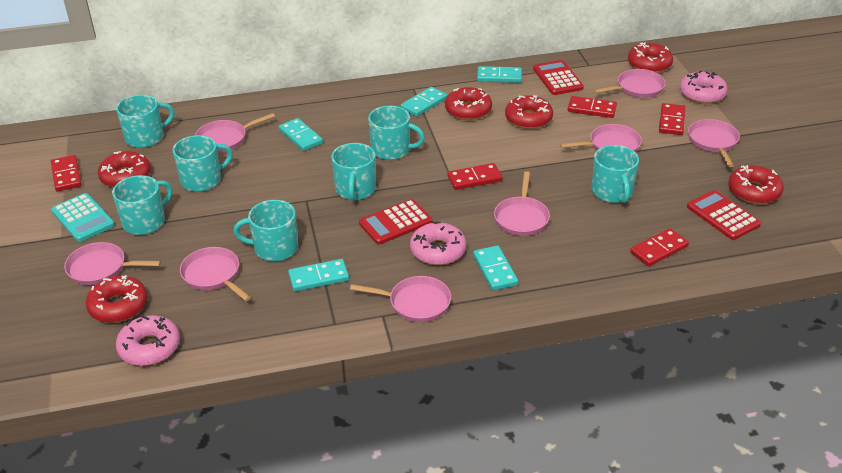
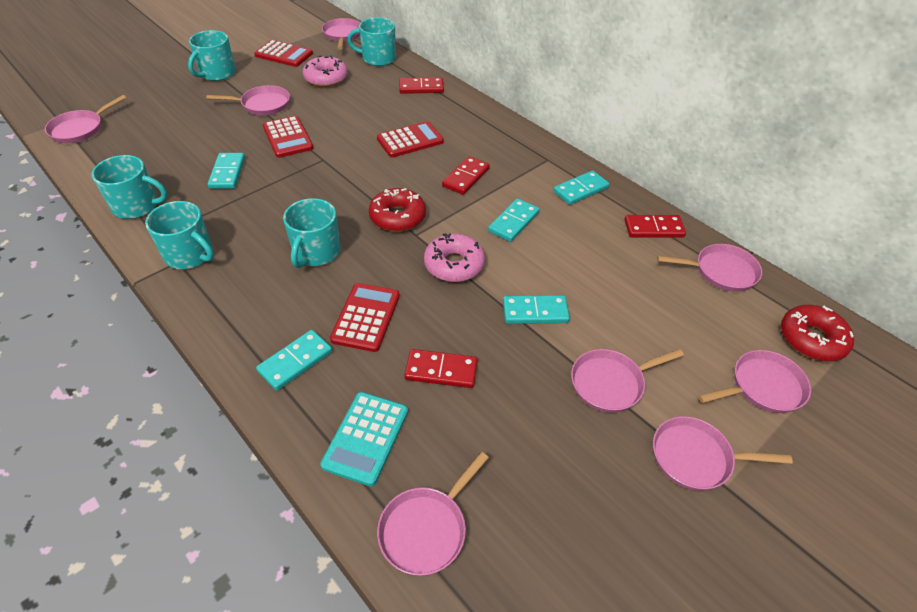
pink donut: 3 -> 2
red calculator: 3 -> 4
red domino: 5 -> 4
red donut: 6 -> 2
turquoise mug: 7 -> 5

